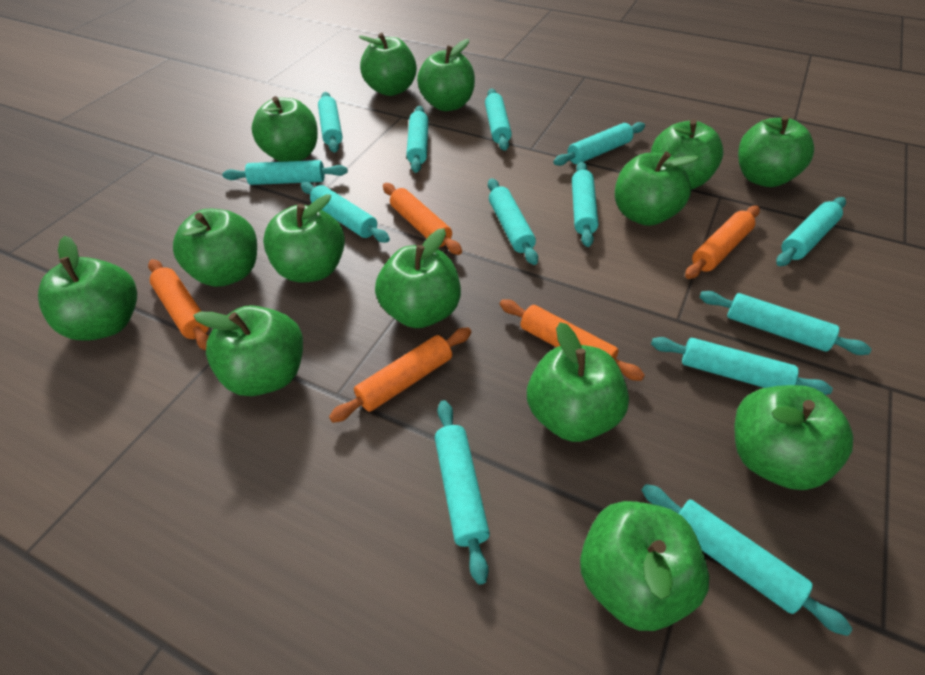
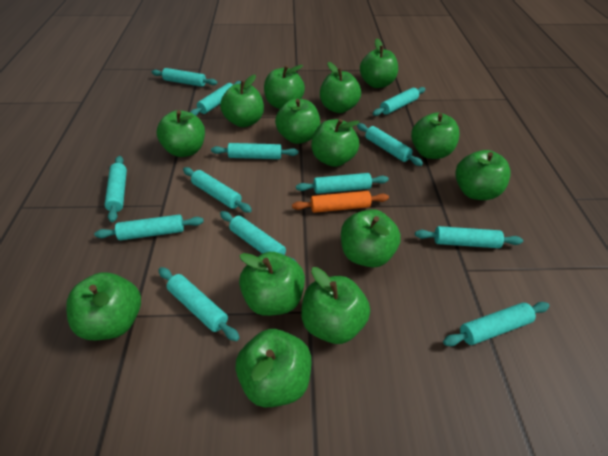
orange rolling pin: 5 -> 1

